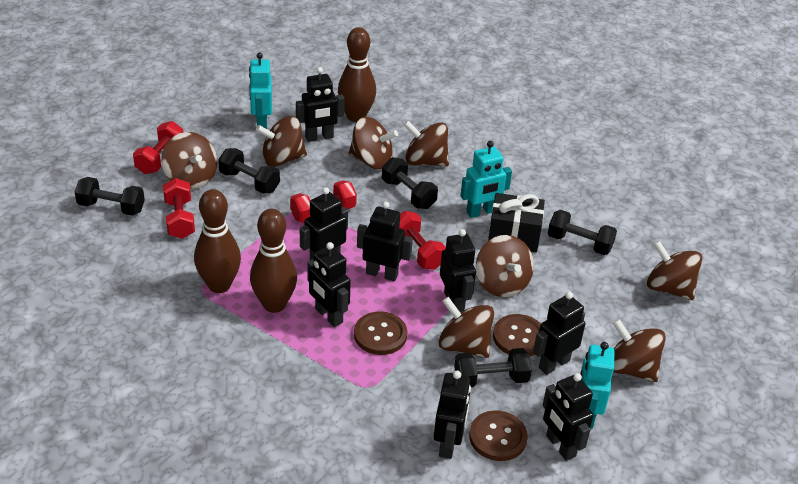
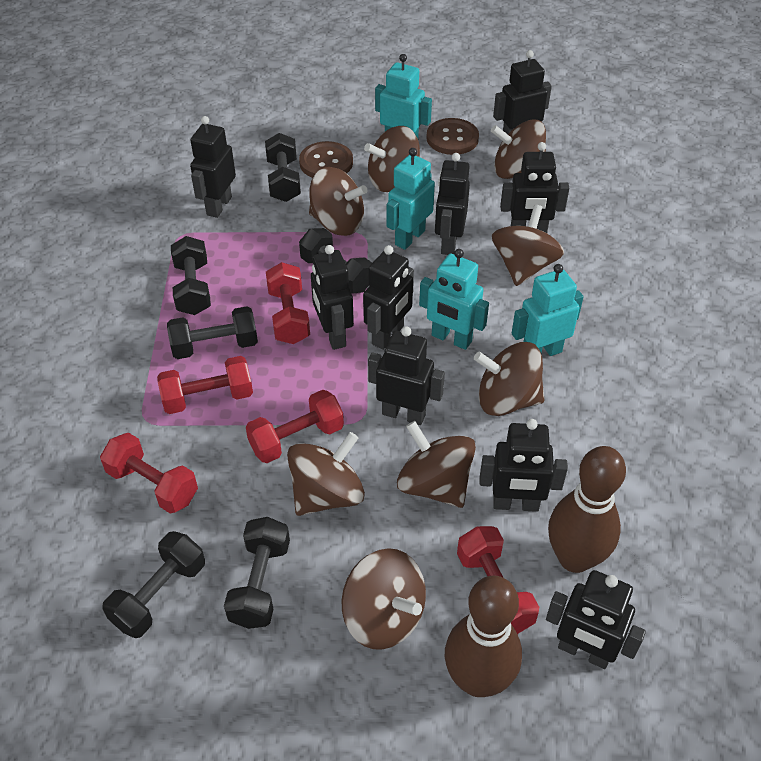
black dumbbell: 5 -> 6
black gift: 1 -> 0
black robot: 8 -> 9
brown bowling pin: 3 -> 2
brown button: 3 -> 2
red dumbbell: 4 -> 5
turquoise robot: 3 -> 4

